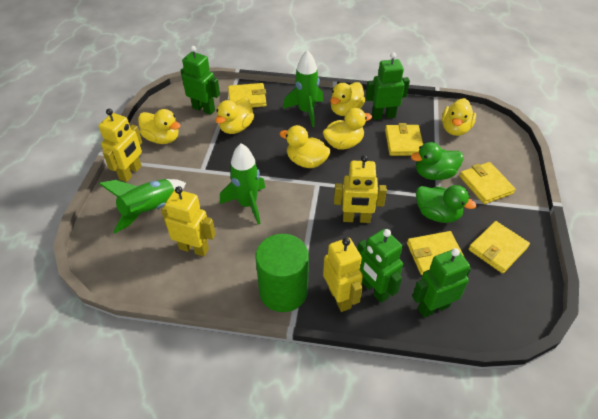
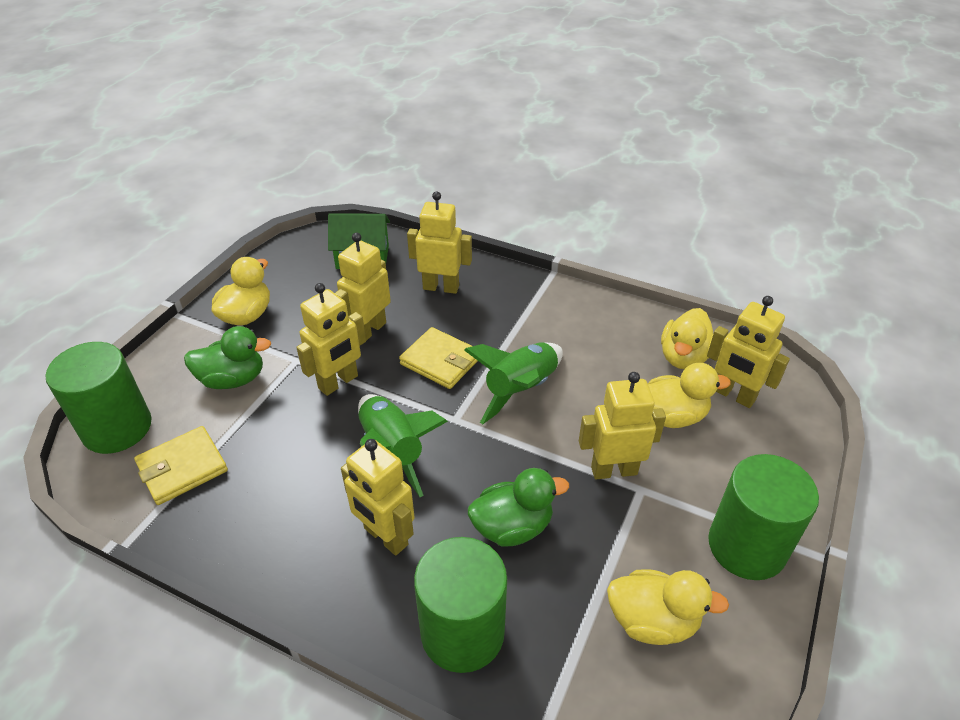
green cylinder: 1 -> 3
green house: 0 -> 1
green robot: 4 -> 0
green rocket: 3 -> 2
yellow duck: 6 -> 4
yellow robot: 4 -> 6
yellow wallet: 5 -> 2

